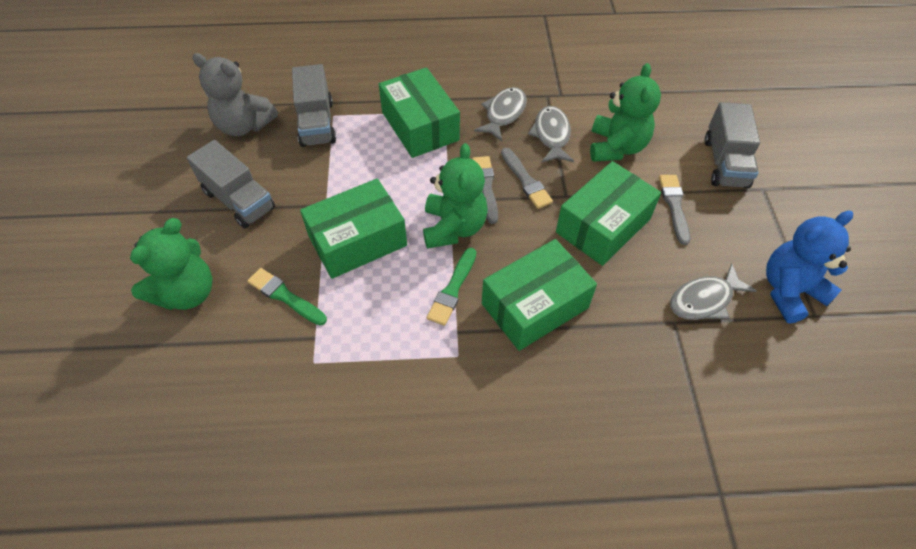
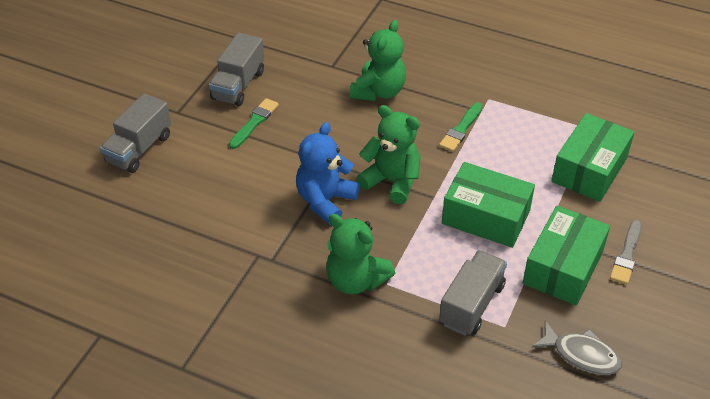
green box: 4 -> 3
grey brush: 3 -> 1
grey fish: 3 -> 1
grey teddy bear: 1 -> 0

